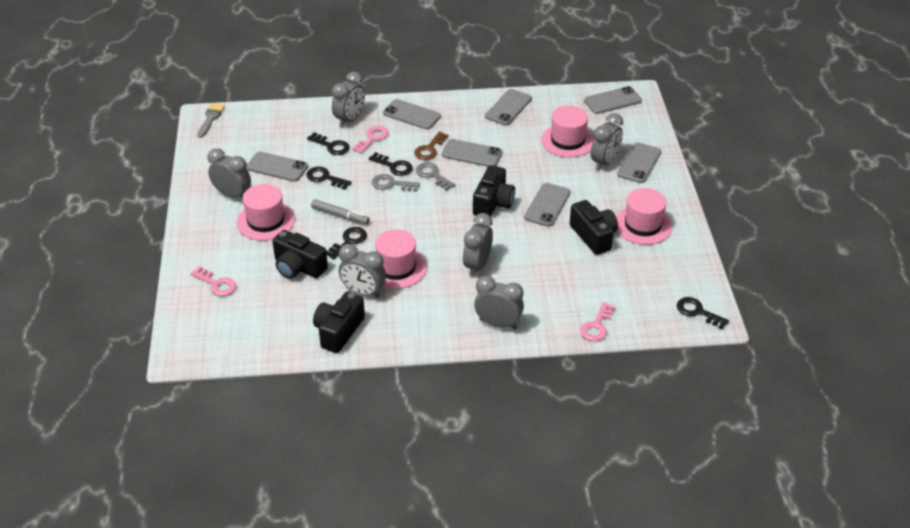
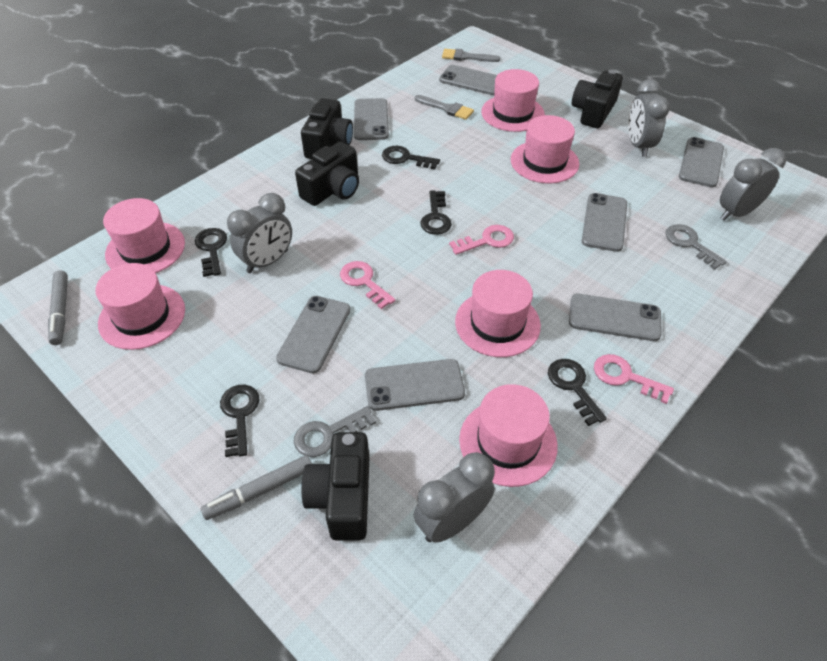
brown key: 1 -> 0
grey brush: 1 -> 2
grey clock: 6 -> 4
grey marker: 1 -> 2
pink hat: 4 -> 6

